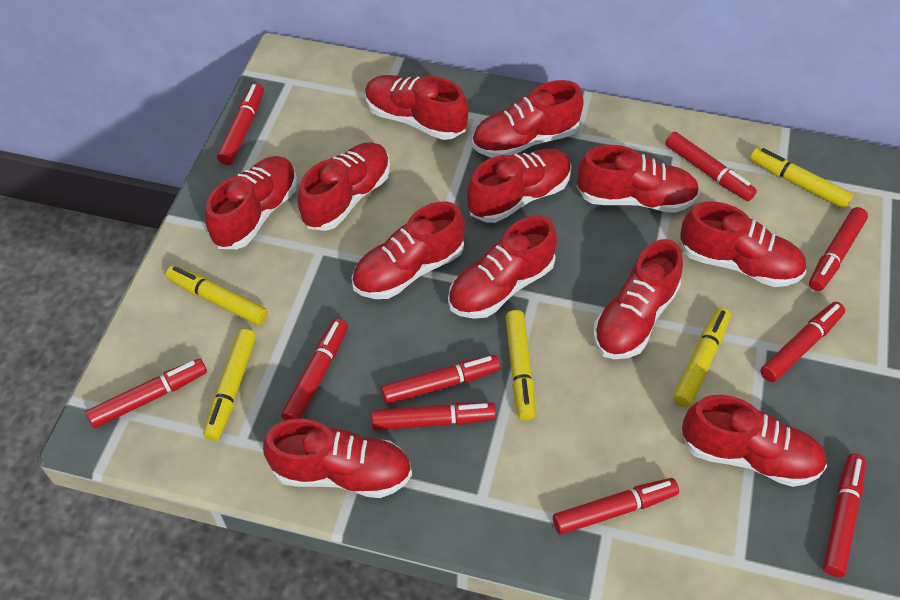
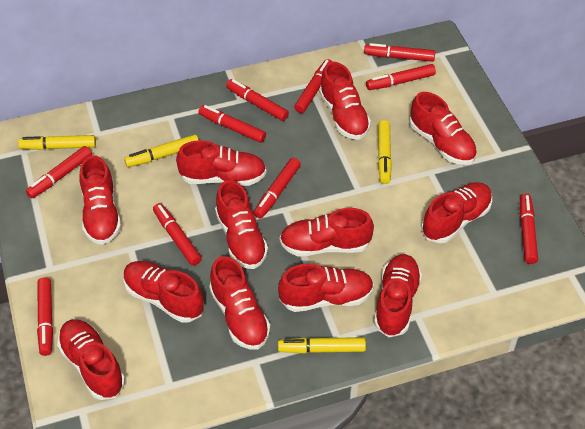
yellow marker: 5 -> 4

